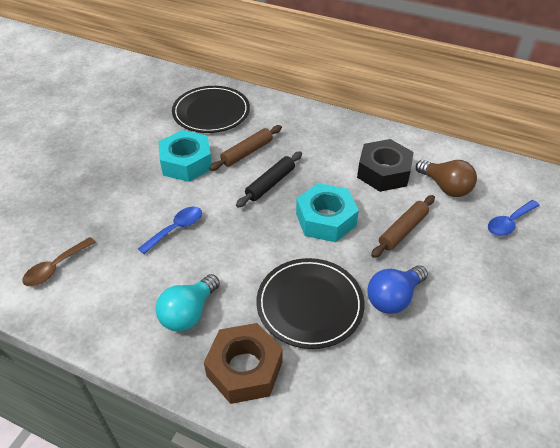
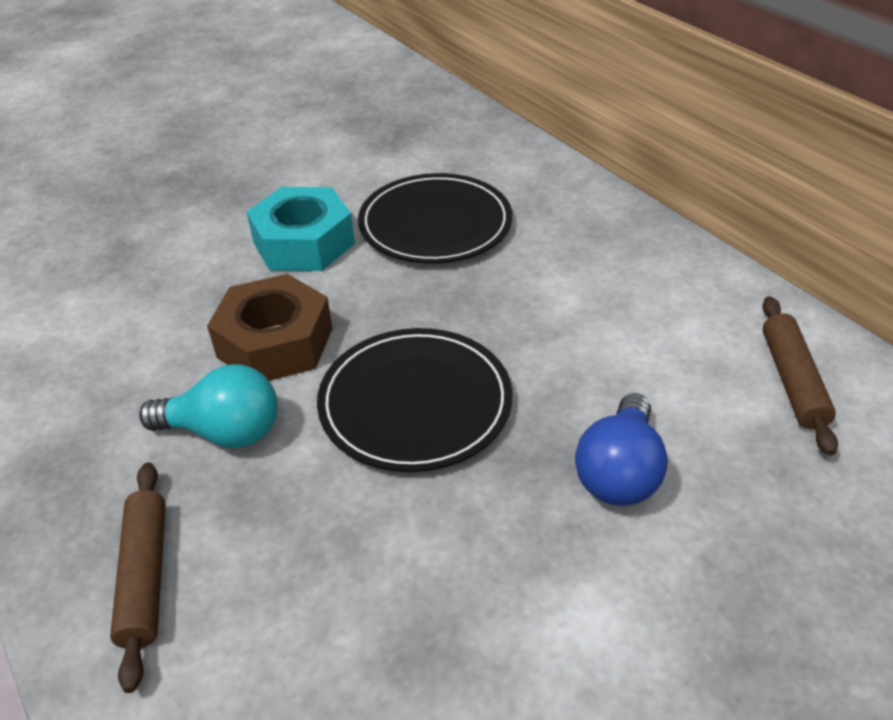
black nut: 1 -> 0
black rolling pin: 1 -> 0
blue spoon: 2 -> 0
brown light bulb: 1 -> 0
brown spoon: 1 -> 0
turquoise nut: 2 -> 1

